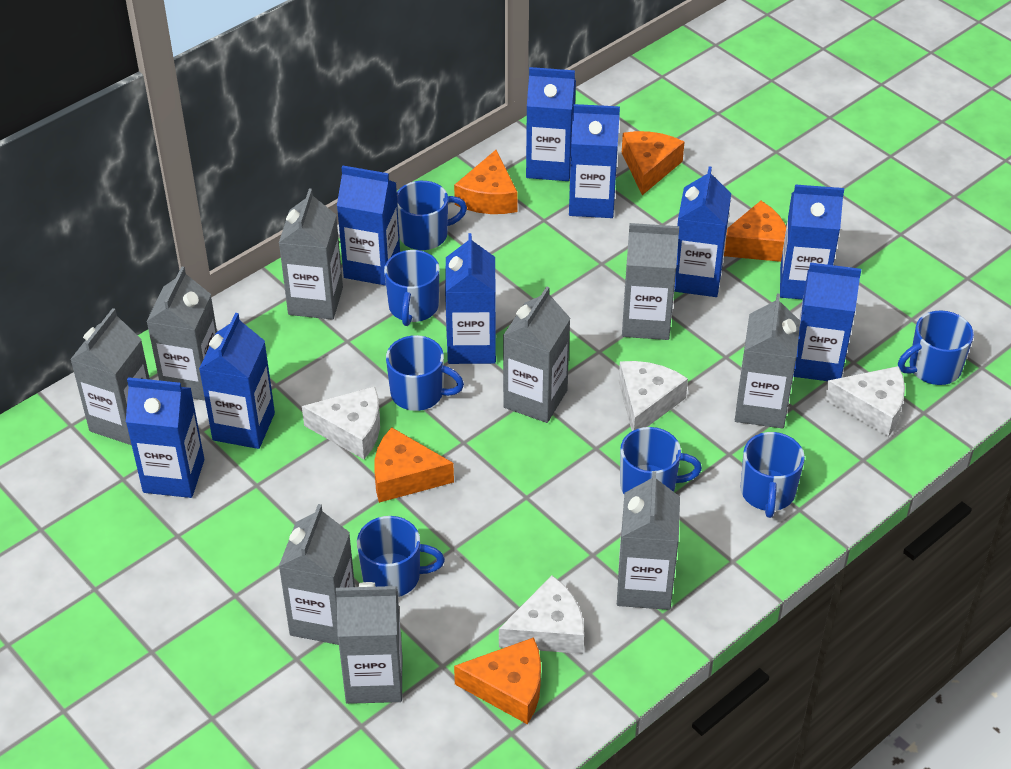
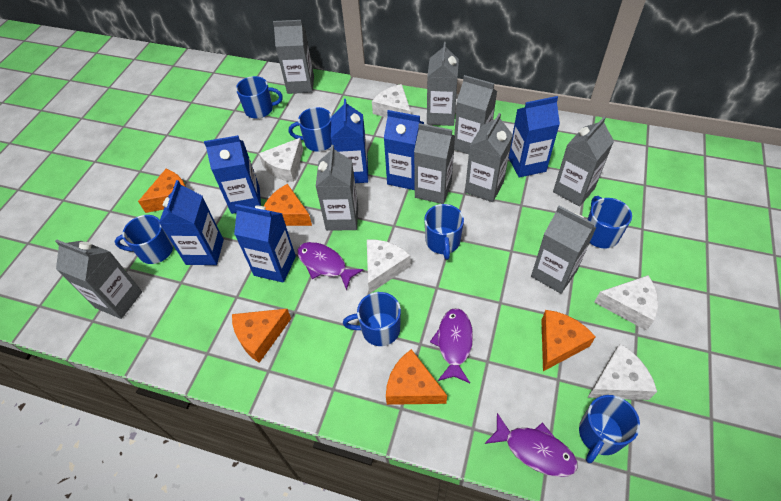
blue carton: 9 -> 6
purple fish: 0 -> 3
white cheese: 4 -> 5

